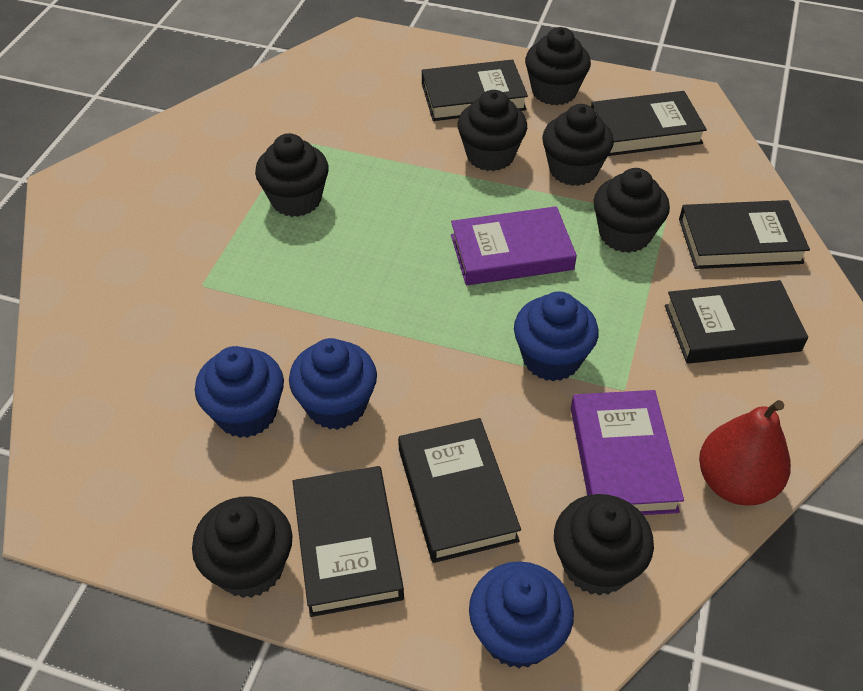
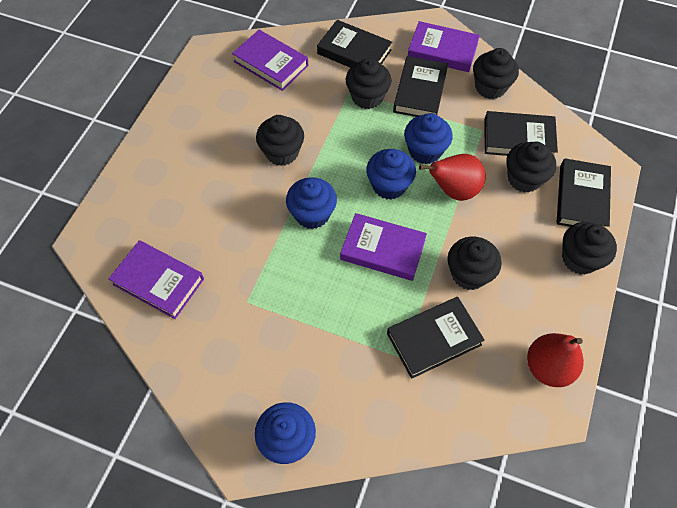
black book: 6 -> 5
black cupcake: 7 -> 6
purple book: 2 -> 4
red pear: 1 -> 2

